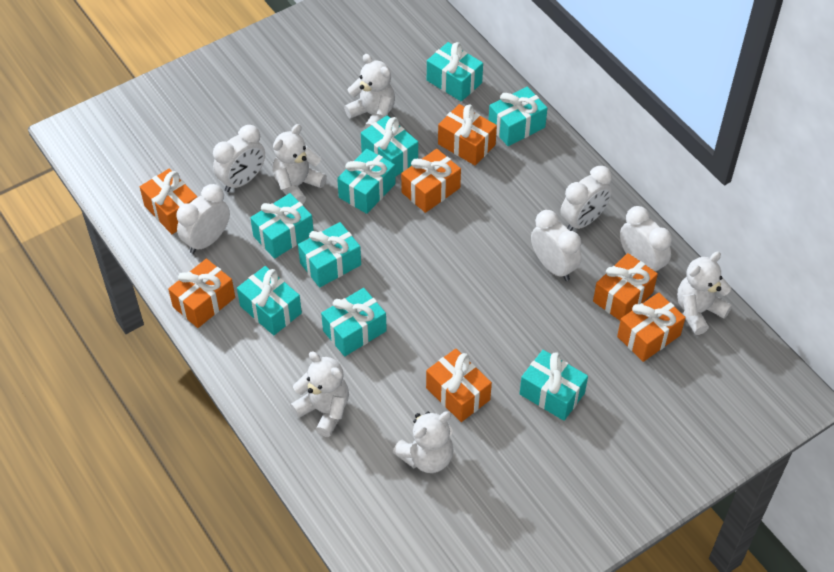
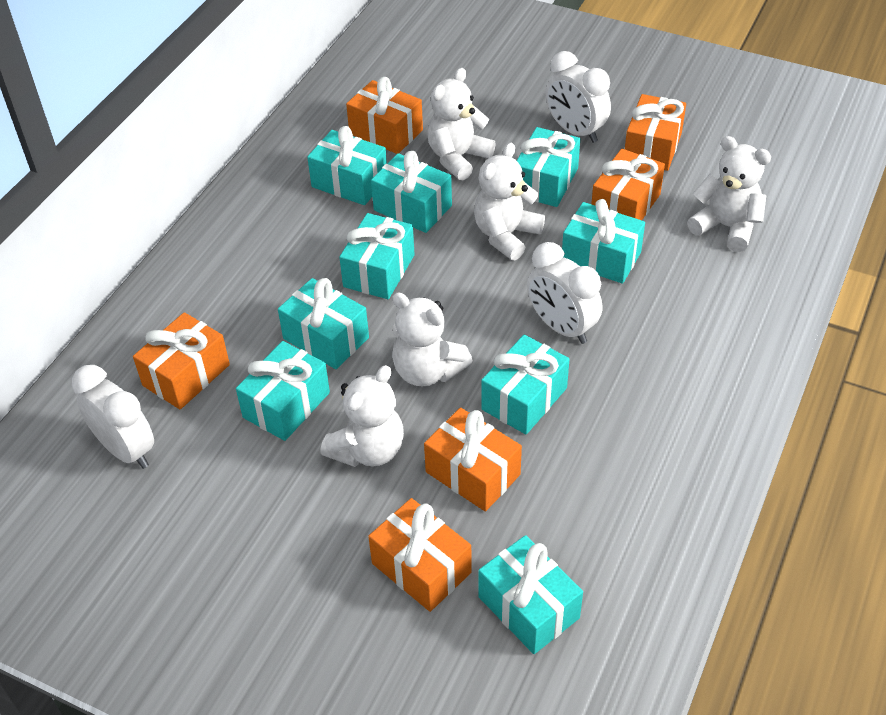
orange gift: 7 -> 6
white clock: 5 -> 3

